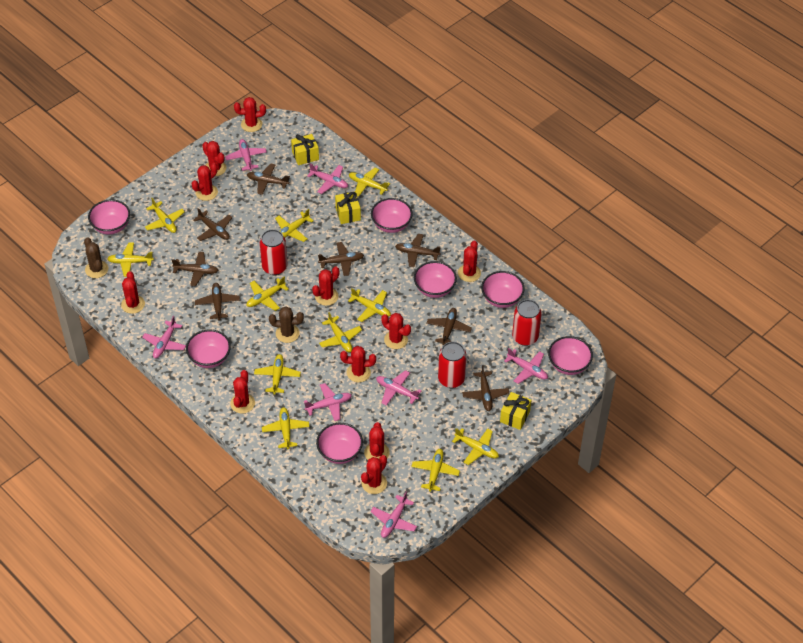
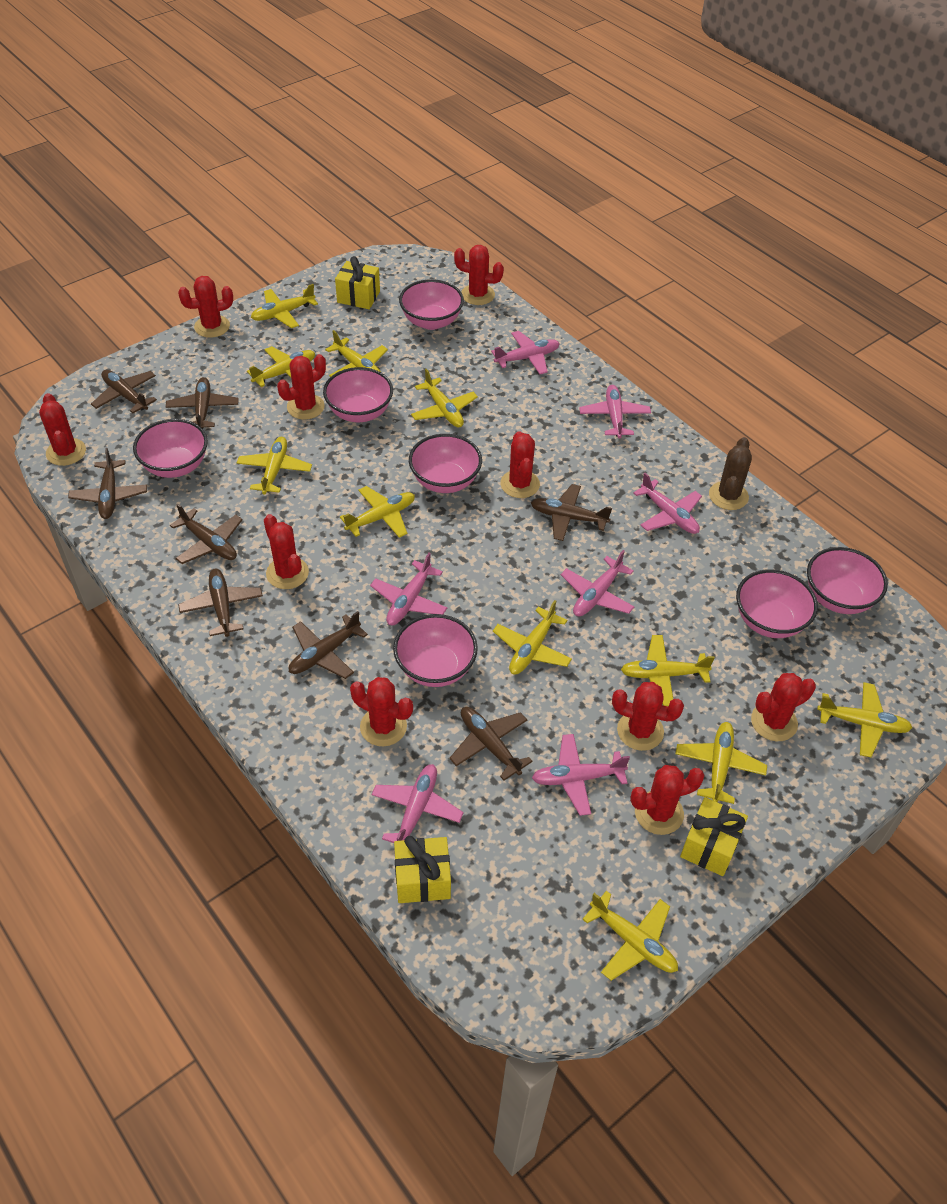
brown cactus: 2 -> 1
red cactus: 11 -> 10
red can: 3 -> 0

